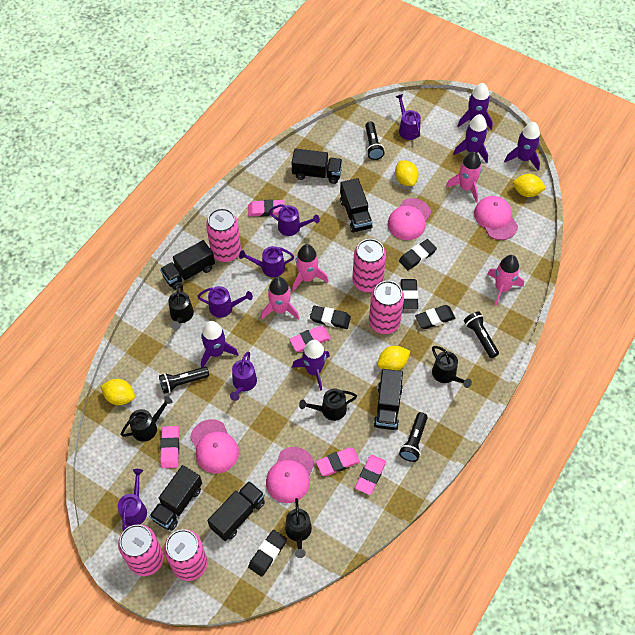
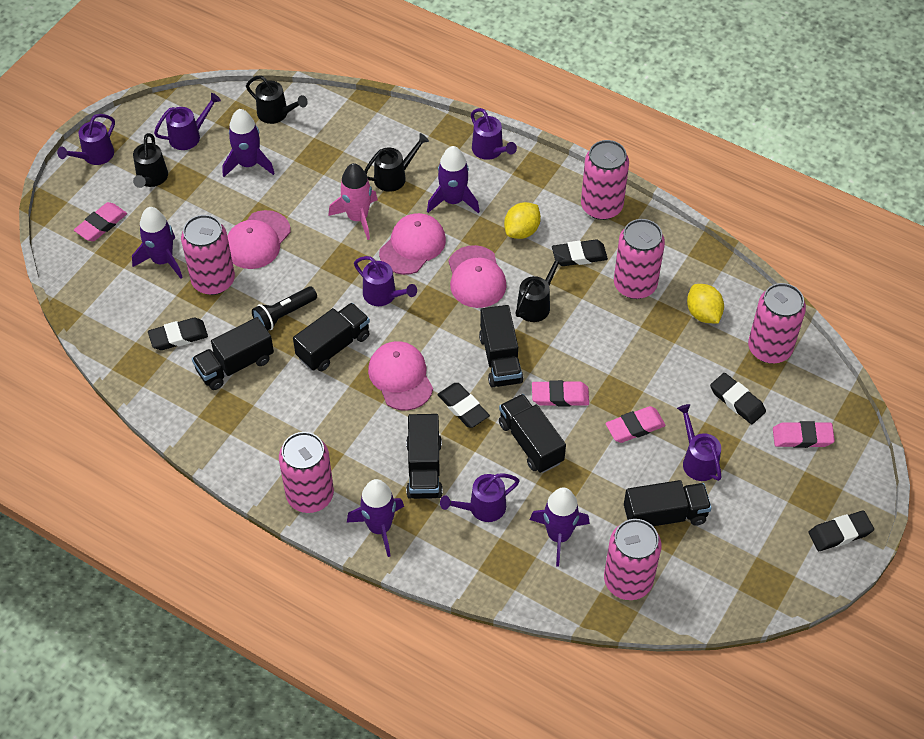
black flashlight: 4 -> 1
black watering can: 5 -> 4
pink can: 5 -> 6
pink eraser: 5 -> 4
pink rocket: 4 -> 1
yellow lemon: 4 -> 2

